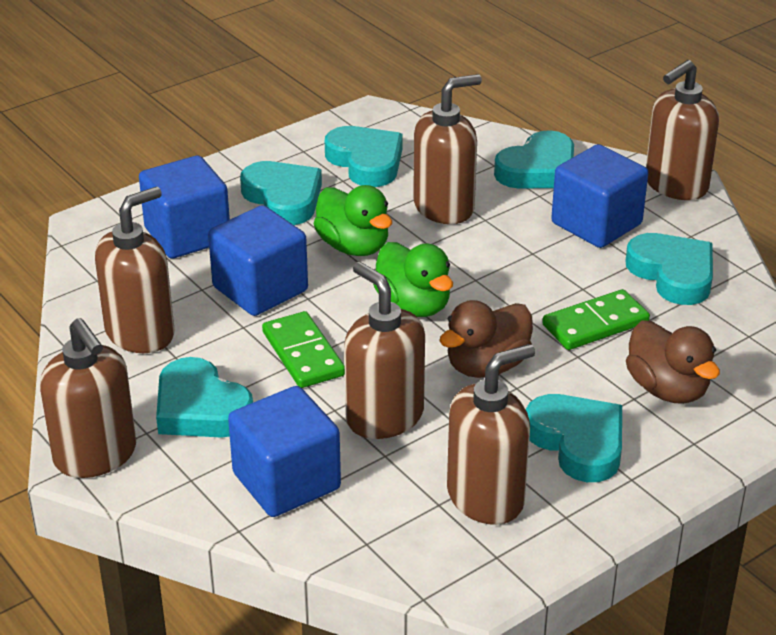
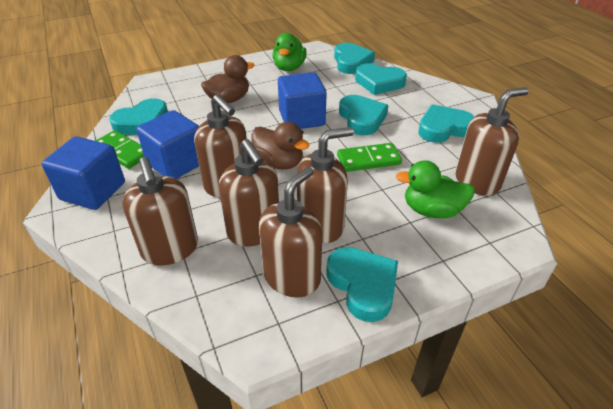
blue cube: 4 -> 3

